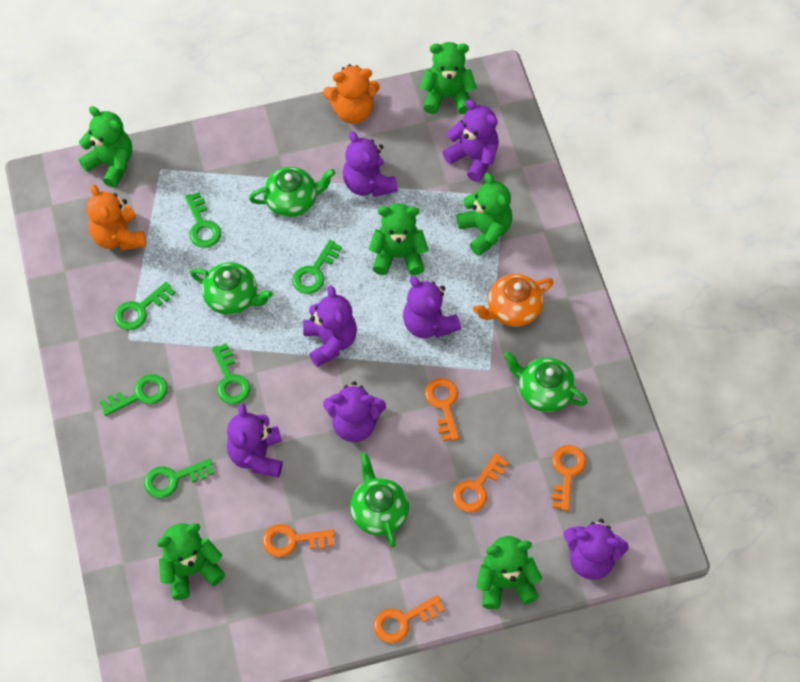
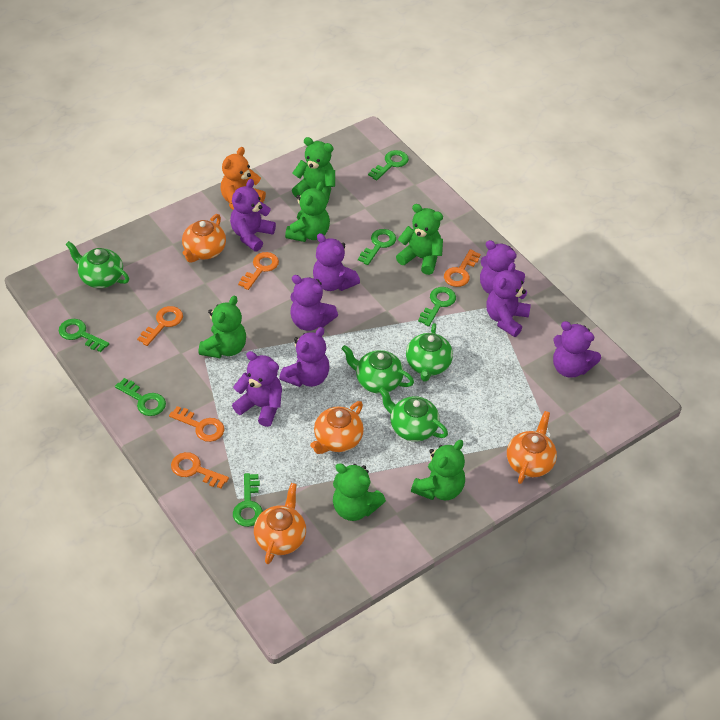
orange teapot: 1 -> 4
orange teddy bear: 2 -> 1
purple teddy bear: 7 -> 8

